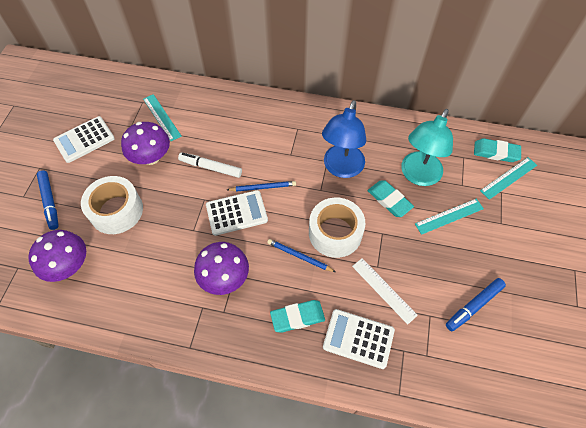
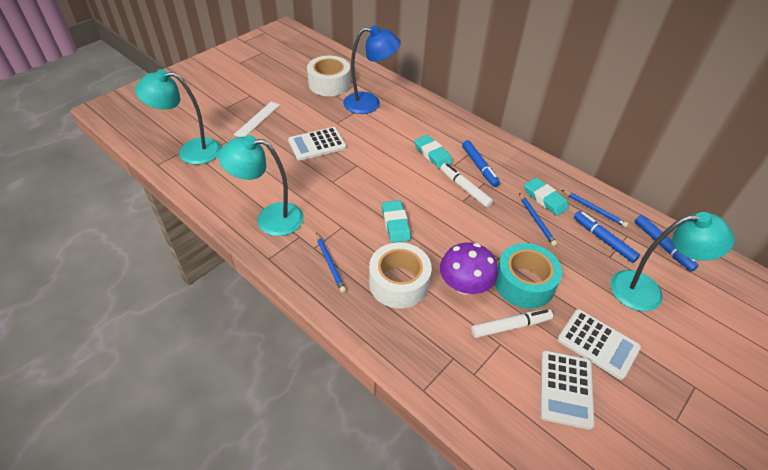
blue marker: 2 -> 3
blue pencil: 2 -> 3
purple mushroom: 3 -> 1
turquoise lamp: 1 -> 3
turquoise ruler: 3 -> 0
turquoise tape: 0 -> 1
white marker: 1 -> 2

